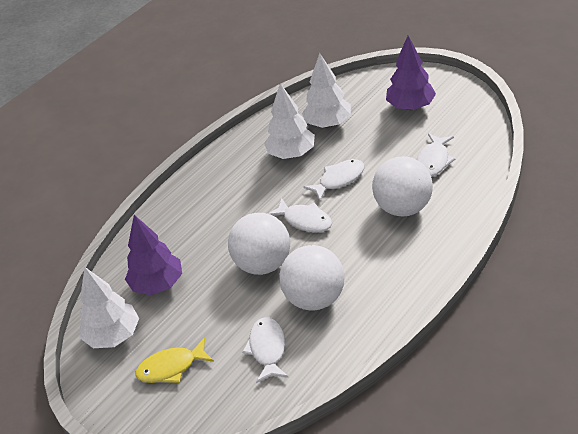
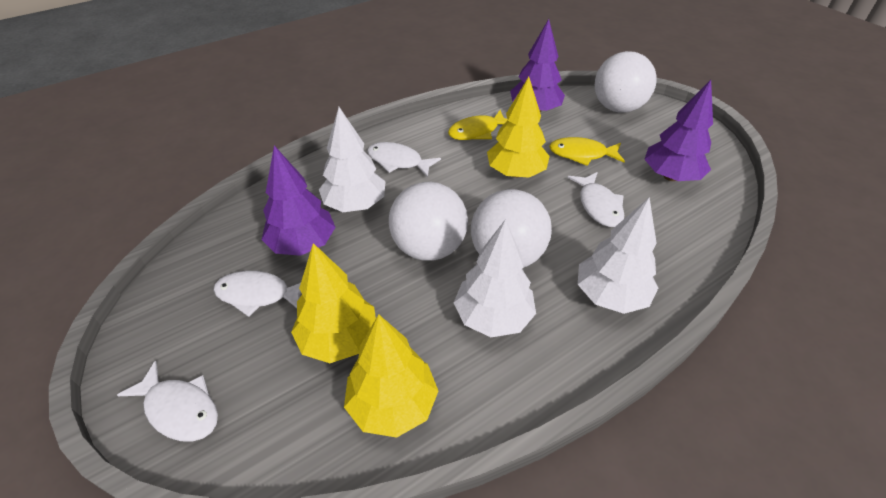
purple tree: 2 -> 3
yellow fish: 1 -> 2
yellow tree: 0 -> 3

